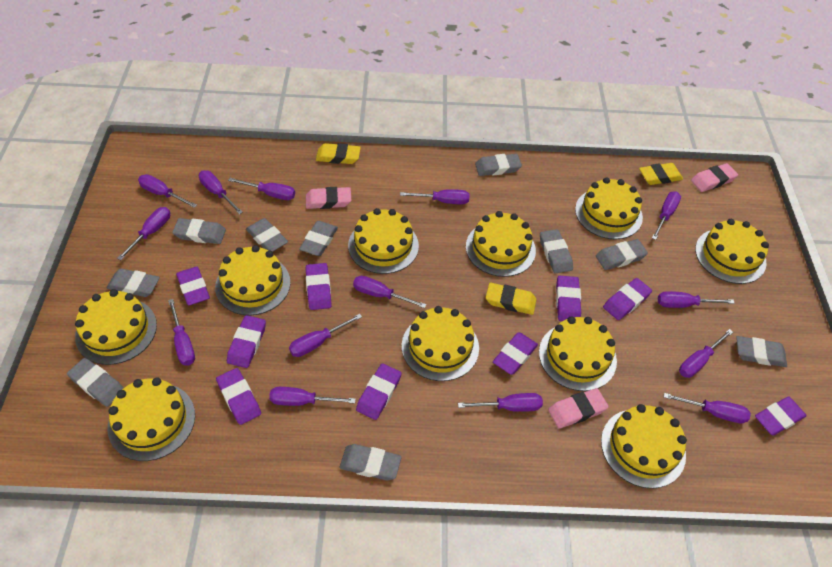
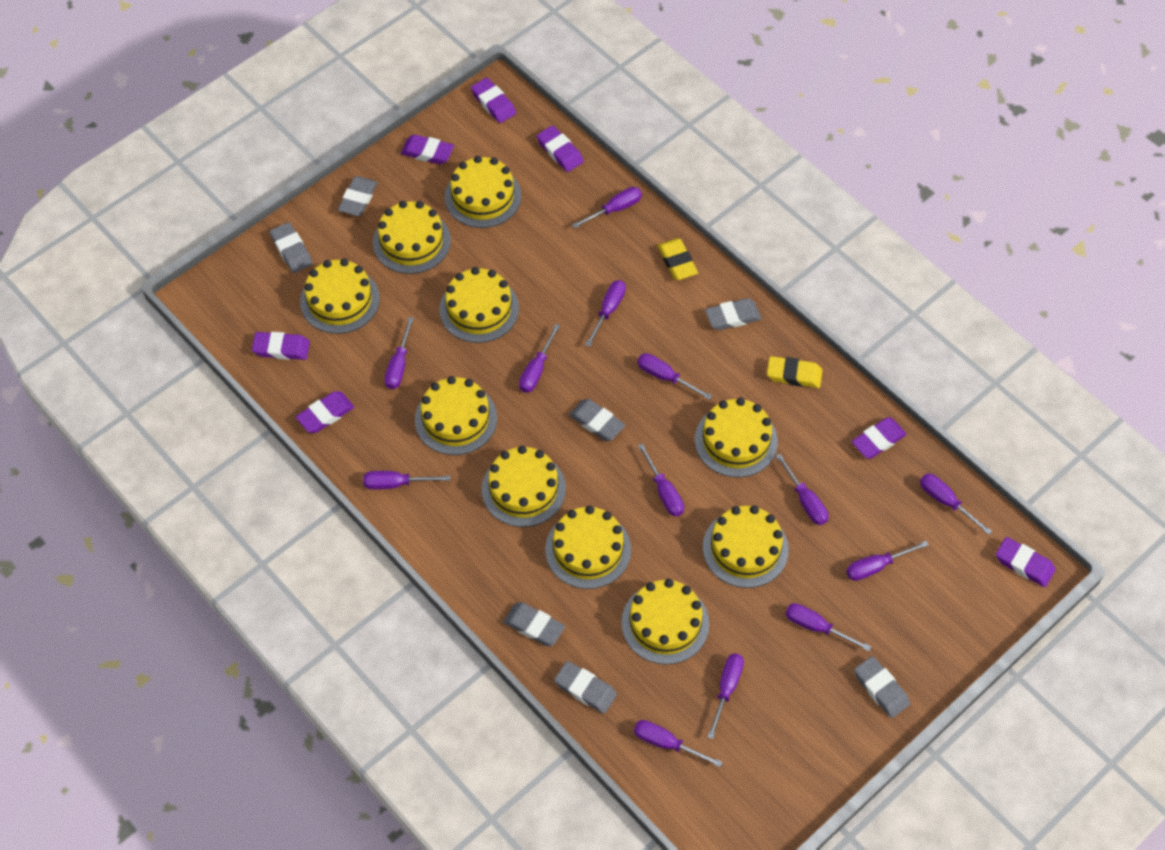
grey eraser: 10 -> 7
pink eraser: 3 -> 0
purple eraser: 9 -> 7
purple screwdriver: 14 -> 13
yellow eraser: 3 -> 2

